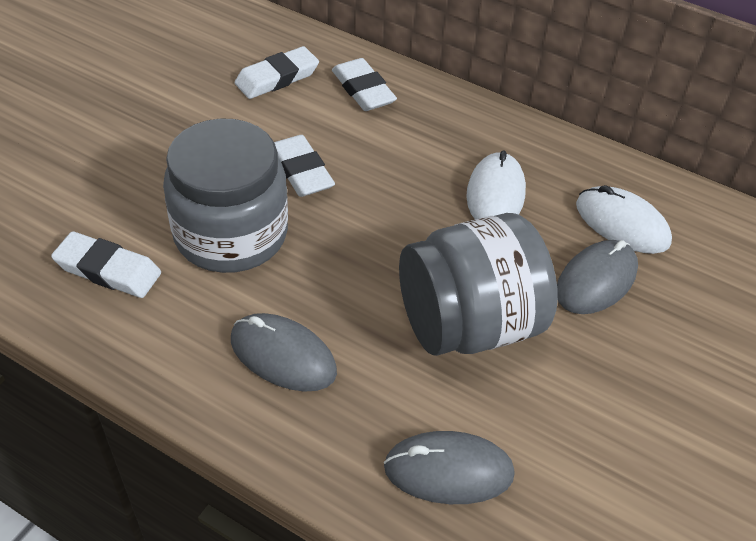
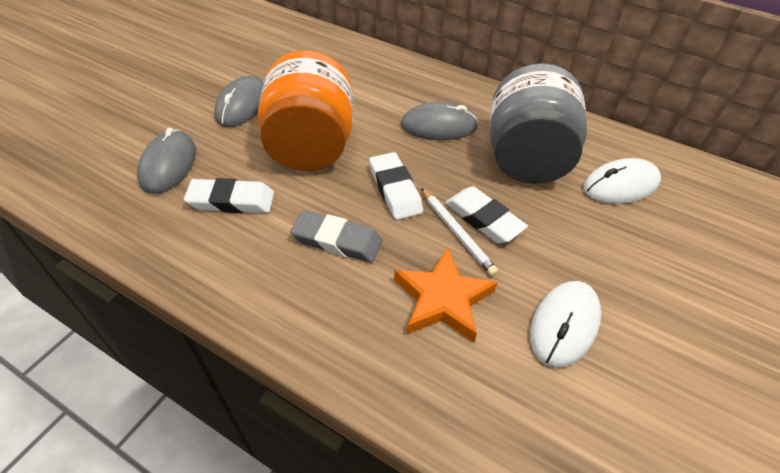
grey eraser: 0 -> 1
grey jar: 2 -> 1
orange jar: 0 -> 1
orange star: 0 -> 1
white eraser: 4 -> 3
white pencil: 0 -> 1

